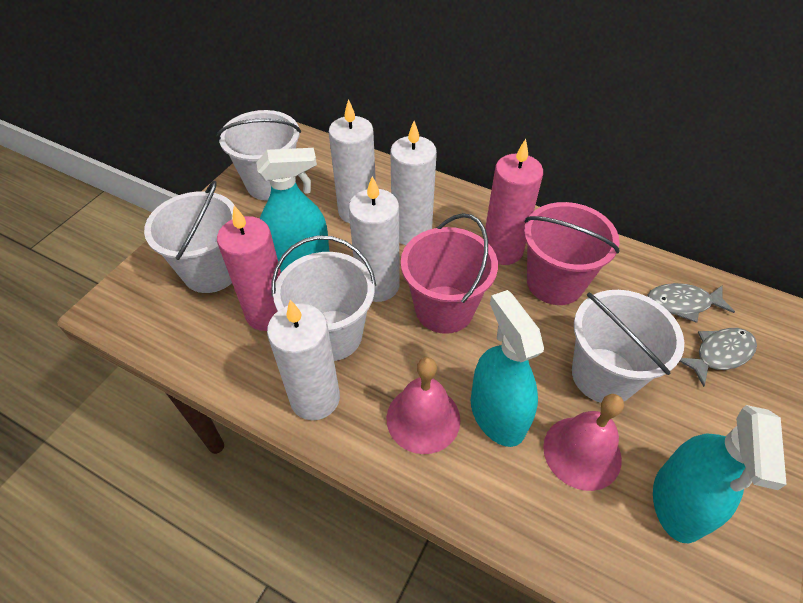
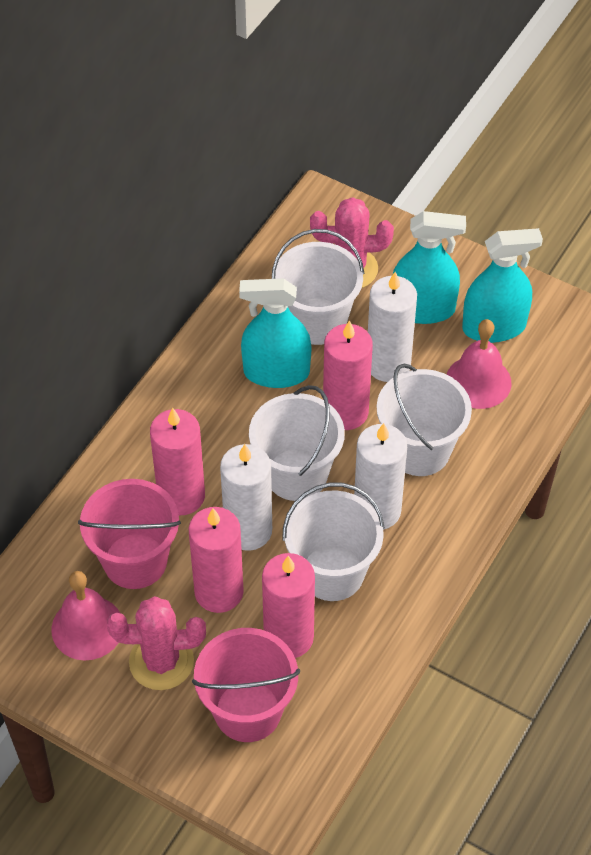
grey fish: 2 -> 0
pink cactus: 0 -> 2
pink candle: 2 -> 4
white candle: 4 -> 3

